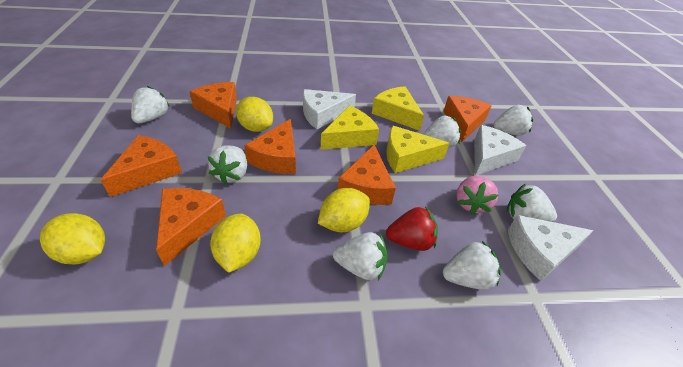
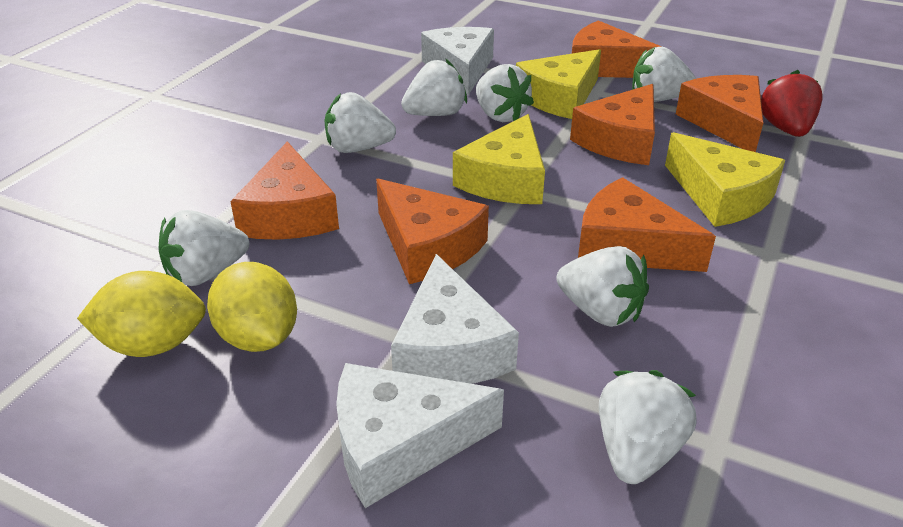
pink strawberry: 1 -> 0
yellow lemon: 4 -> 2

